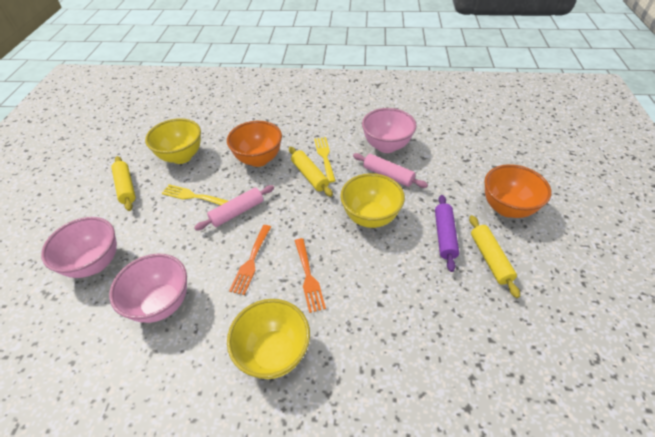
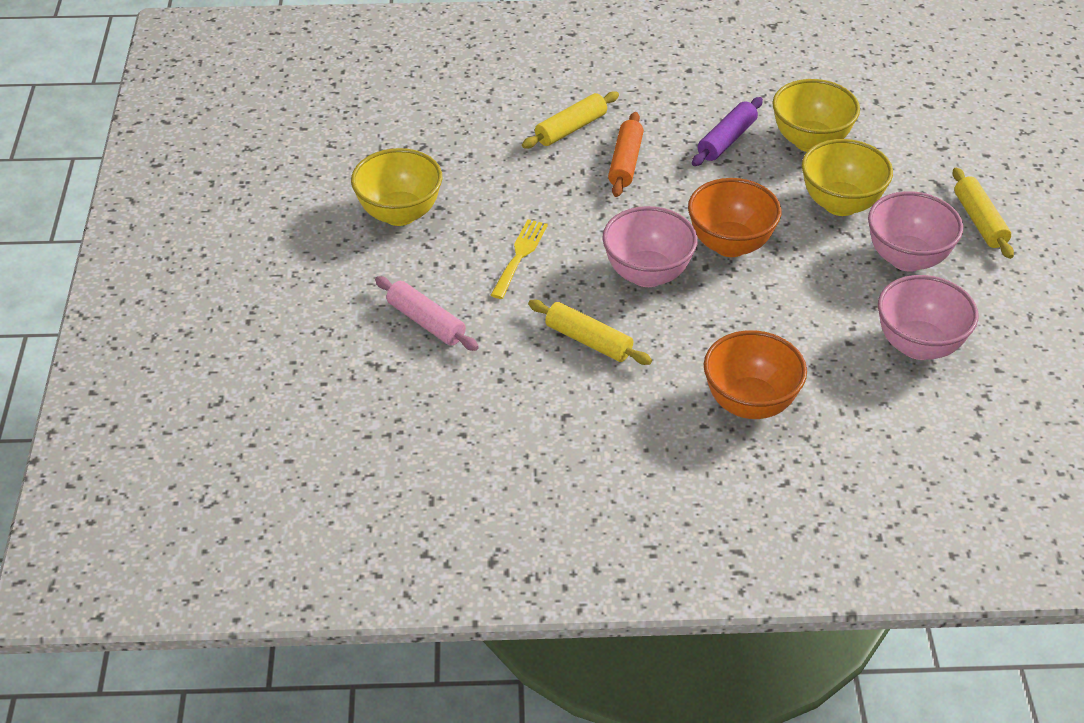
orange fork: 2 -> 0
orange rolling pin: 0 -> 1
pink rolling pin: 2 -> 1
yellow fork: 2 -> 1

